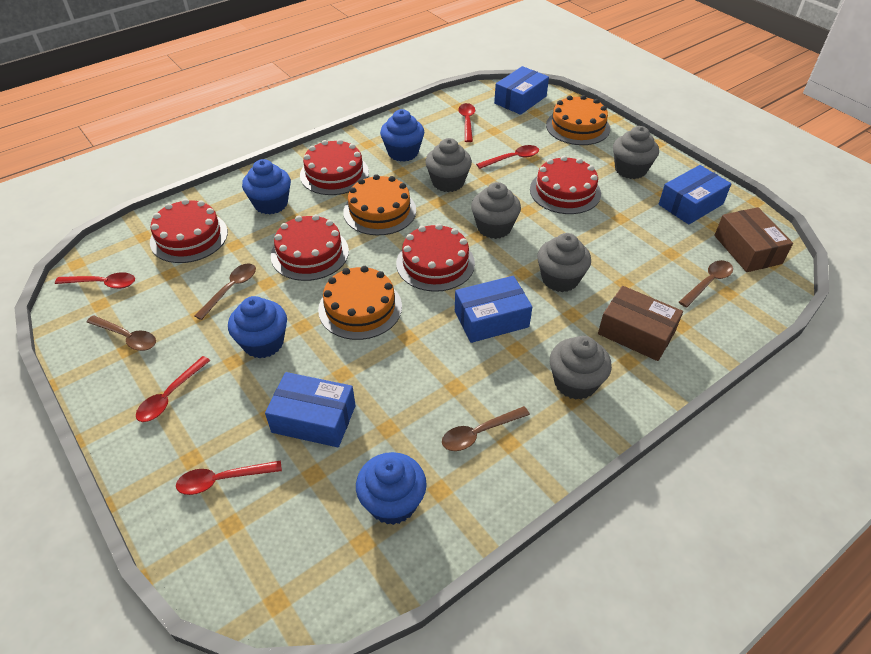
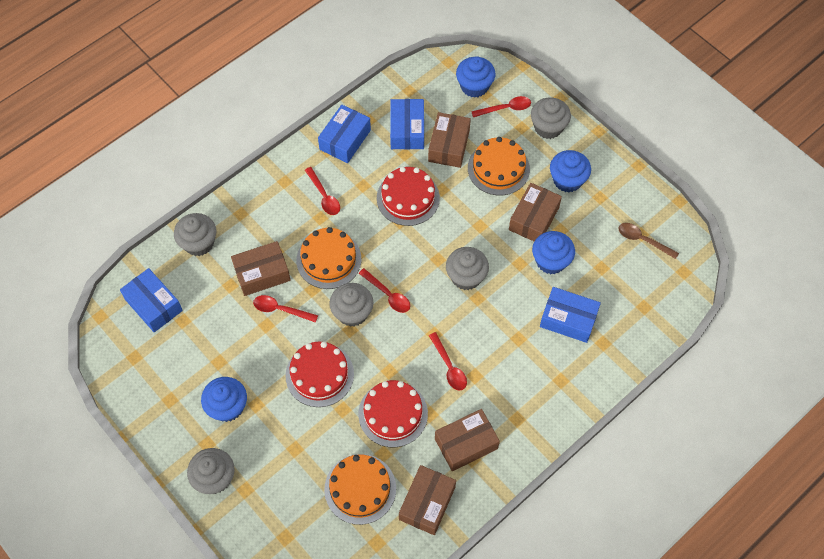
brown box: 2 -> 5
brown spoon: 4 -> 1
red cake: 5 -> 3

